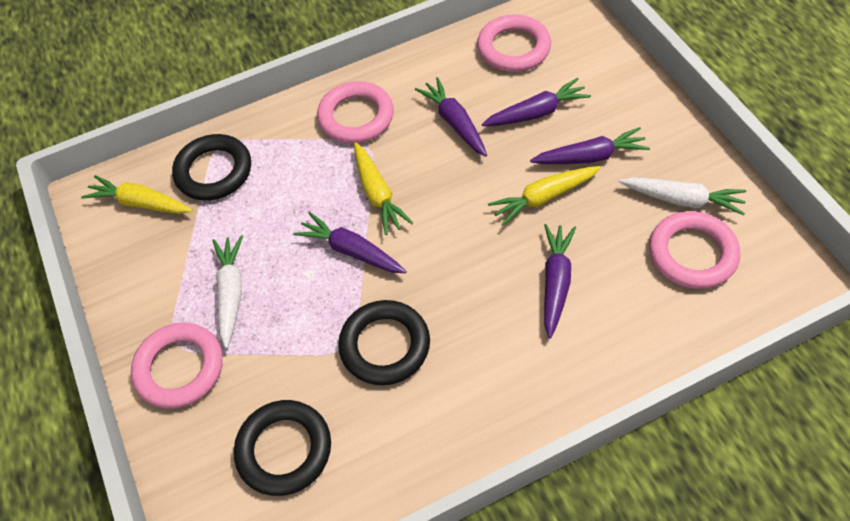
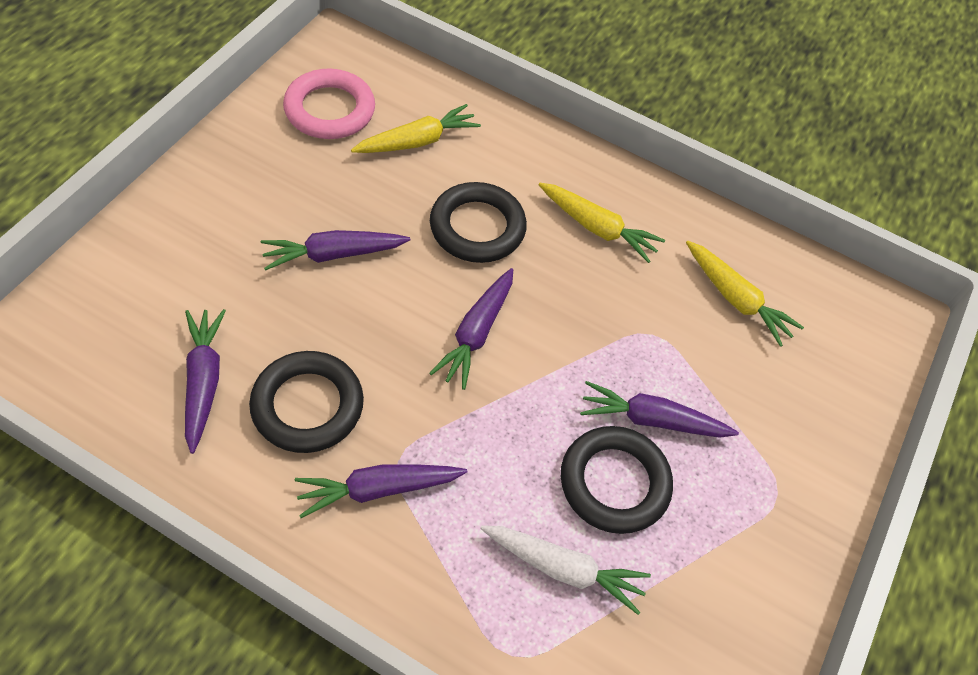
pink ring: 4 -> 1
white carrot: 2 -> 1

